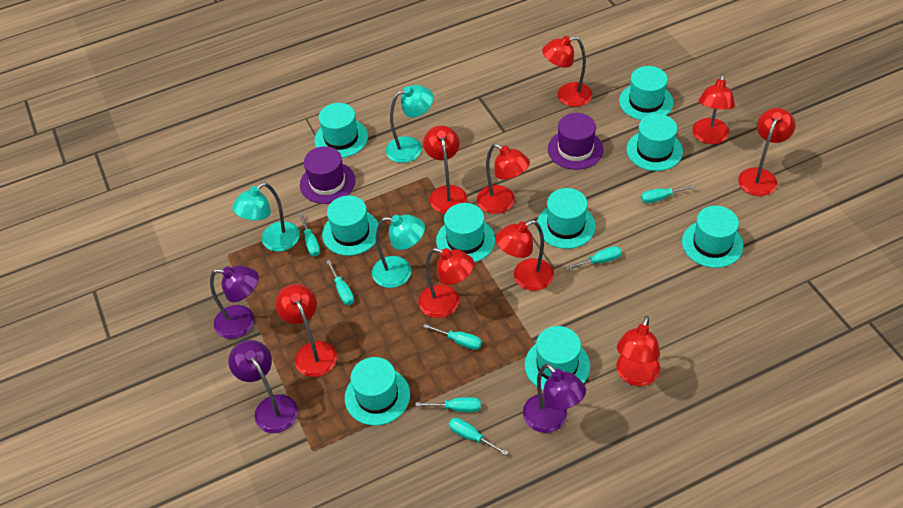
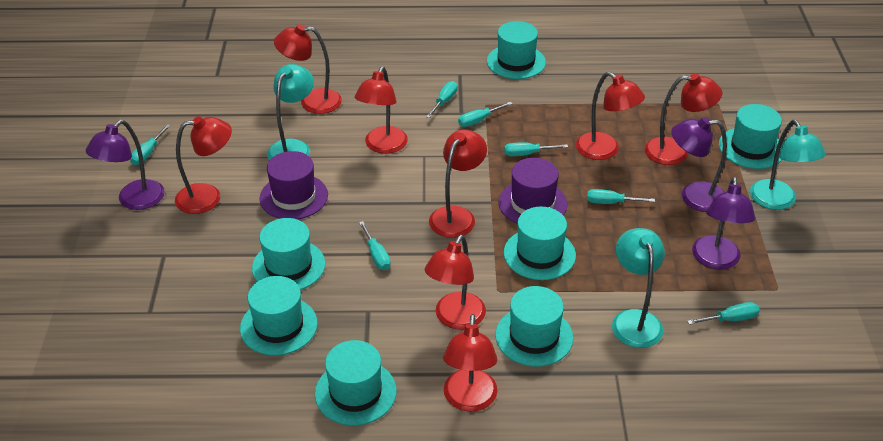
red lamp: 9 -> 8
turquoise hat: 9 -> 7

